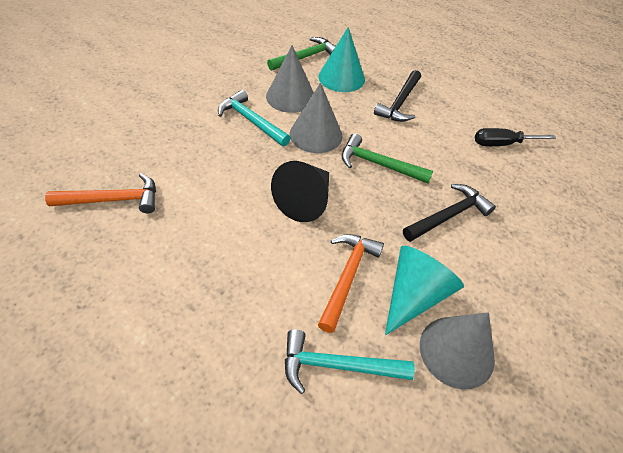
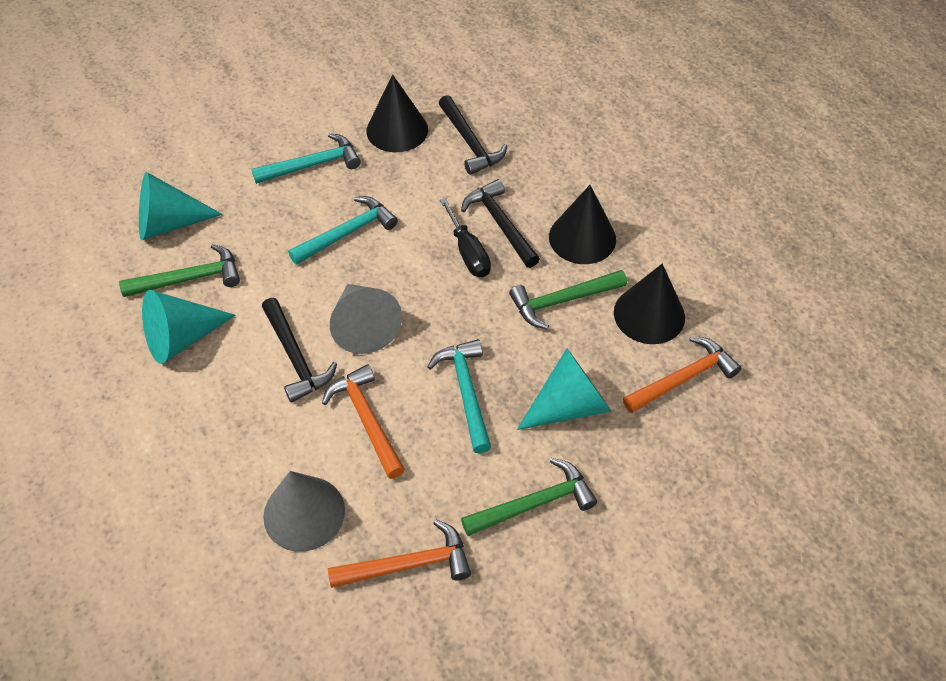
black cone: 1 -> 3
black hammer: 2 -> 3
green hammer: 2 -> 3
grey cone: 3 -> 2
orange hammer: 2 -> 3
turquoise cone: 2 -> 3
turquoise hammer: 2 -> 3

